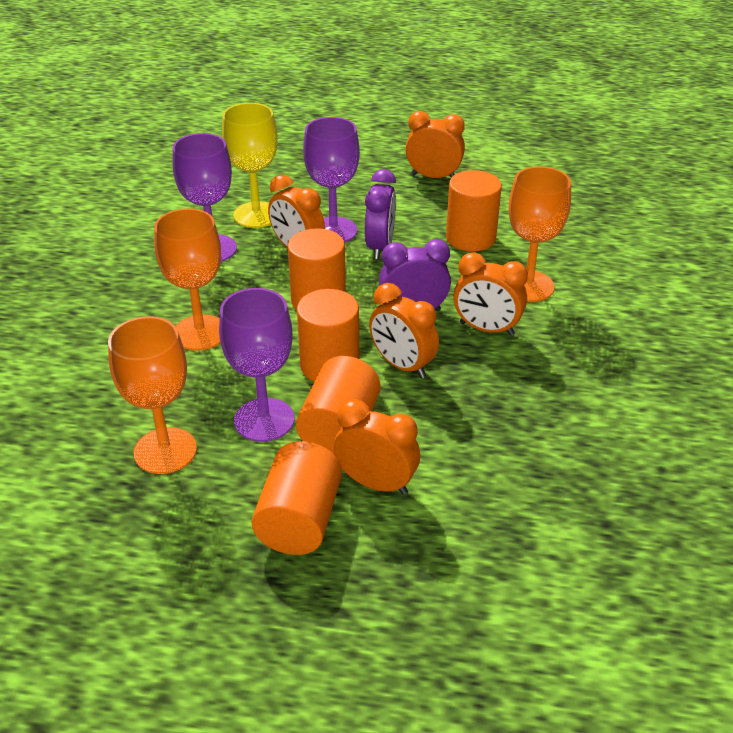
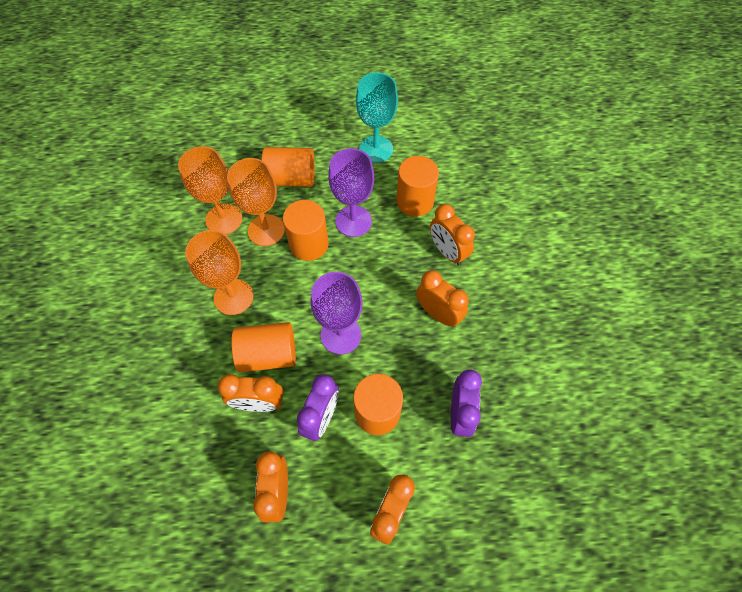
purple goblet: 3 -> 2
turquoise goblet: 0 -> 1
yellow goblet: 1 -> 0

